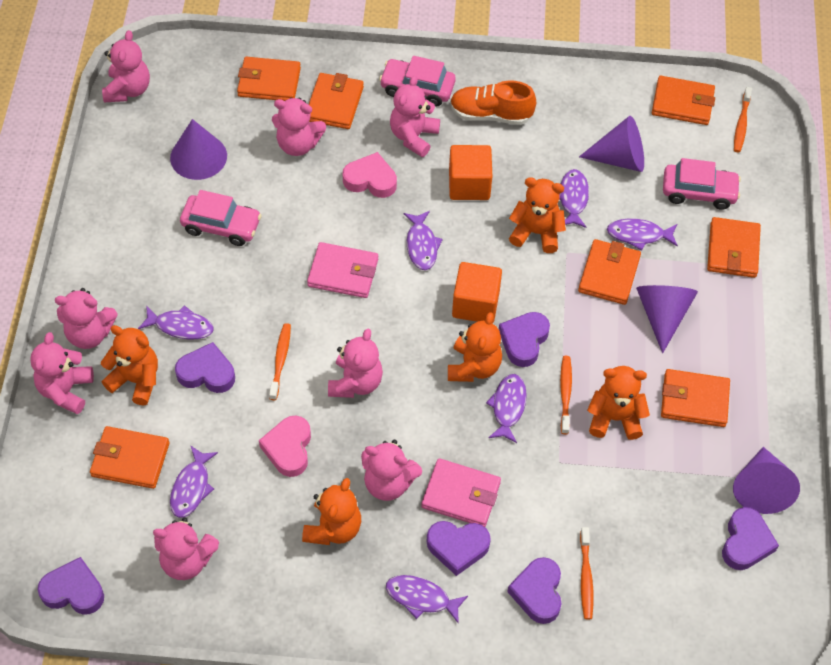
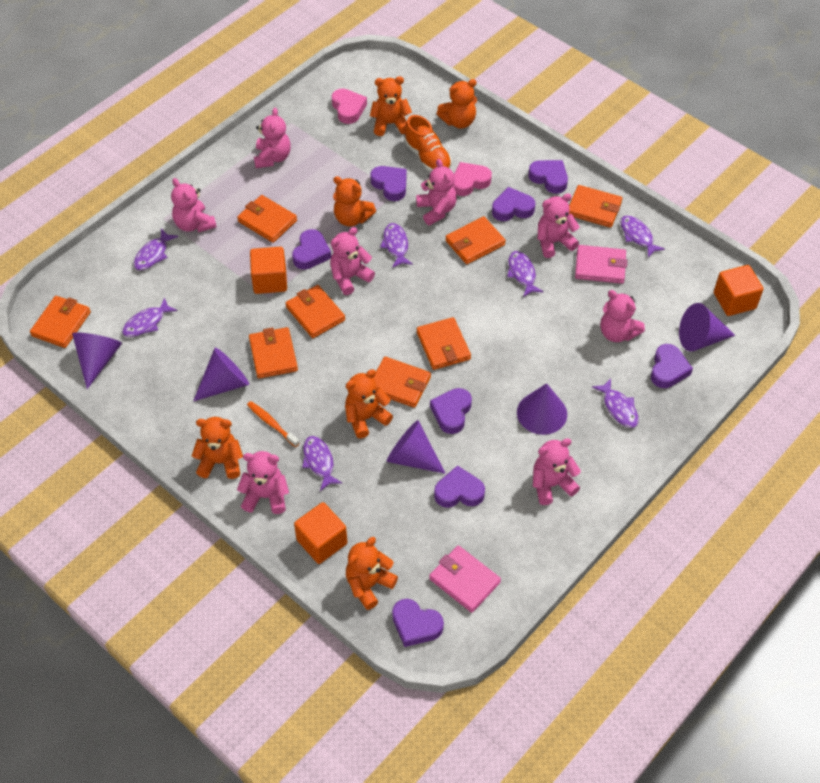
orange cube: 2 -> 3
orange teddy bear: 5 -> 6
orange toothbrush: 4 -> 1
orange wallet: 7 -> 8
pink car: 3 -> 0
purple cone: 4 -> 5
purple heart: 6 -> 8

